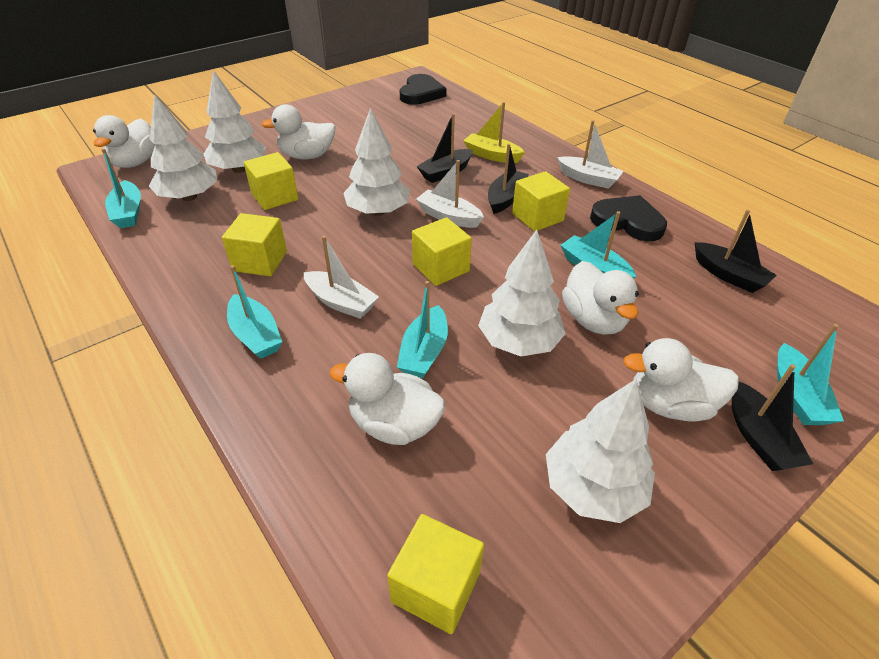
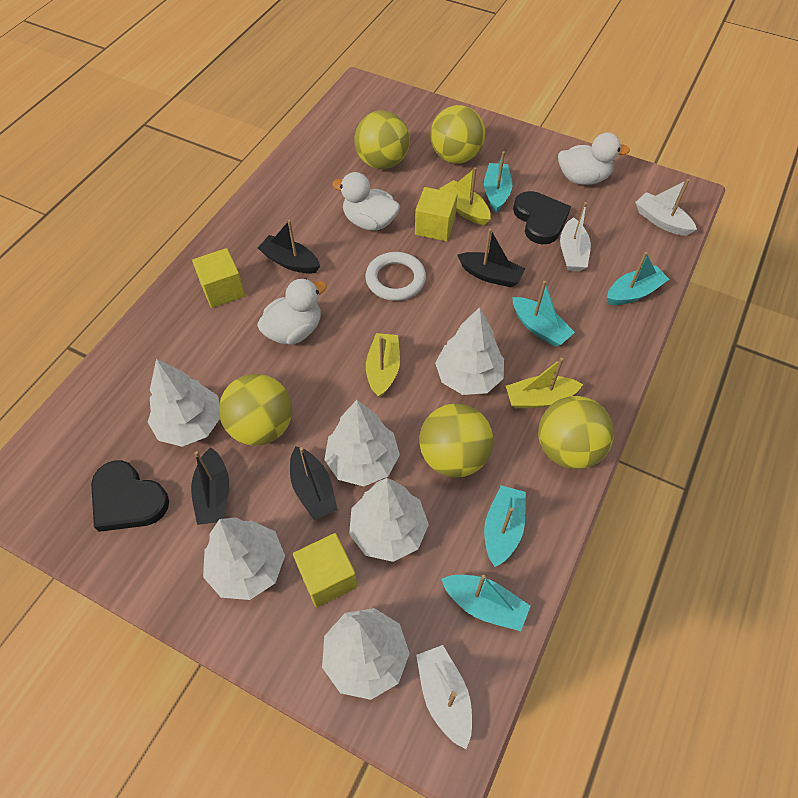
white duck: 5 -> 3
white ring: 0 -> 1
white tree: 5 -> 6
yellow ball: 0 -> 5
yellow boat: 1 -> 3
yellow cube: 5 -> 3

